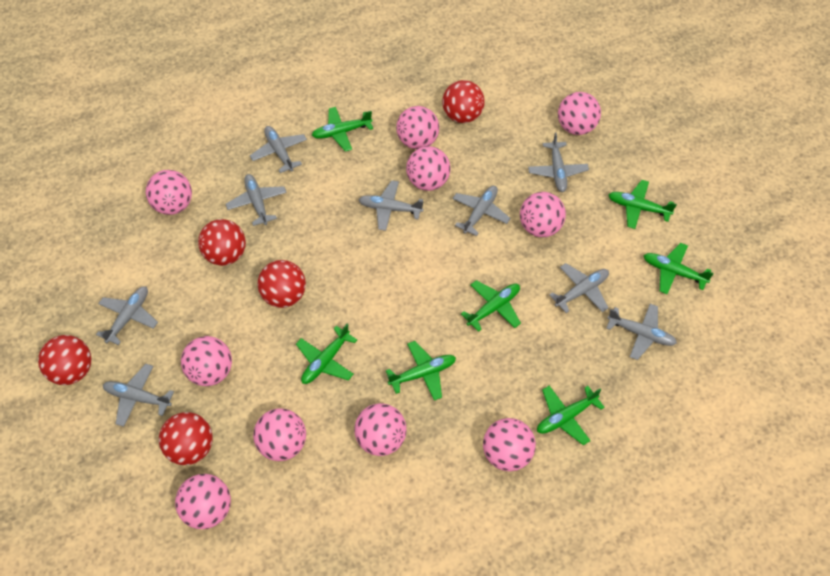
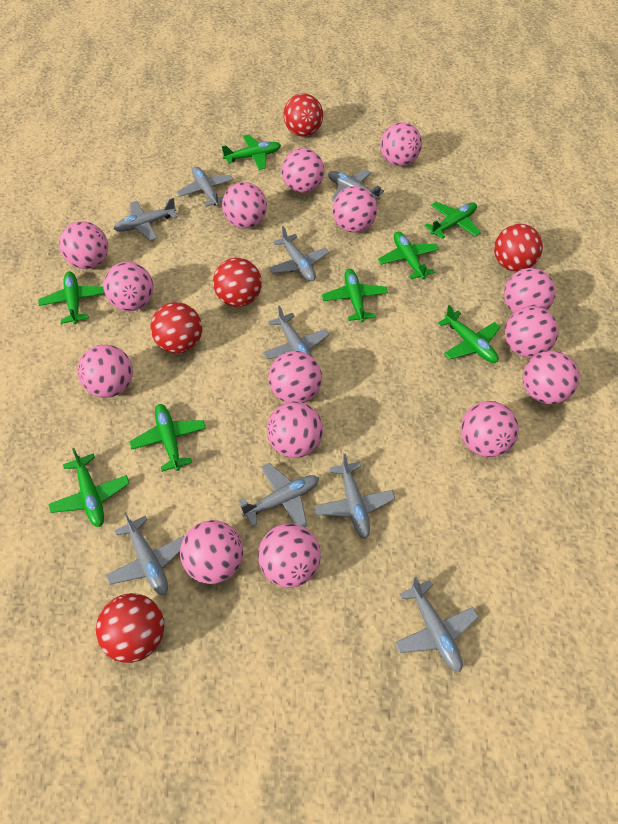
green plane: 7 -> 8
pink ball: 10 -> 15

